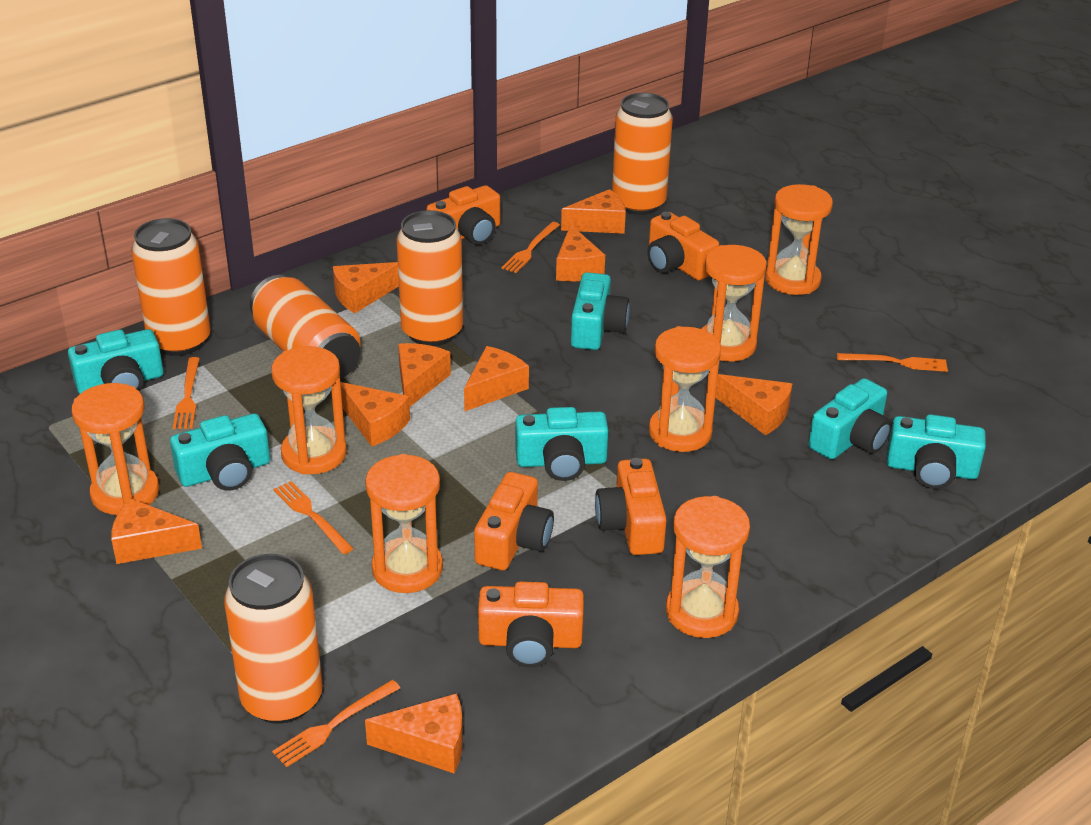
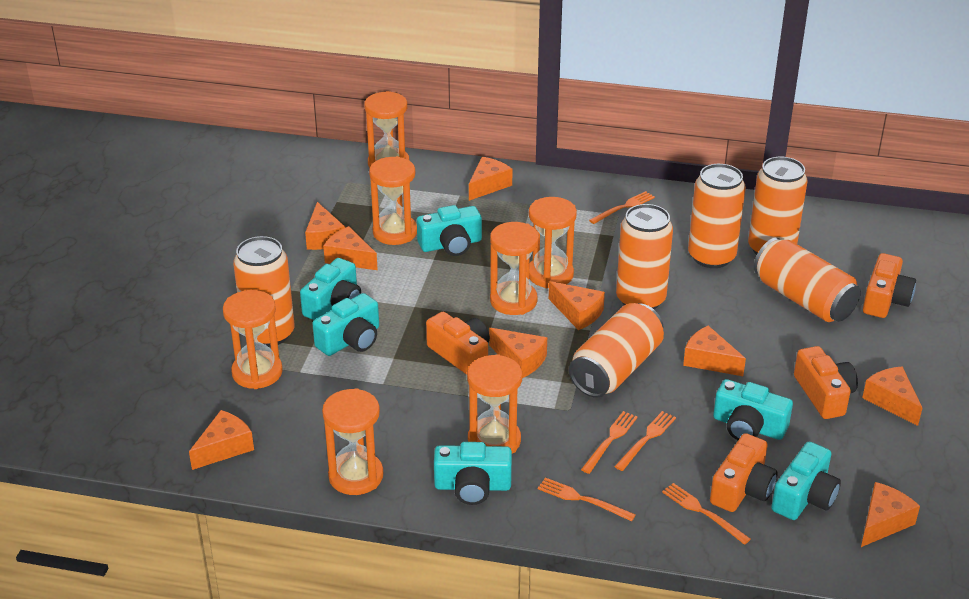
orange camera: 5 -> 4
orange can: 5 -> 6

